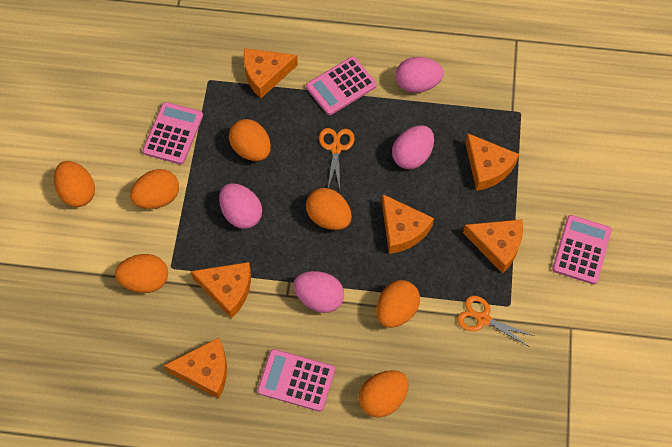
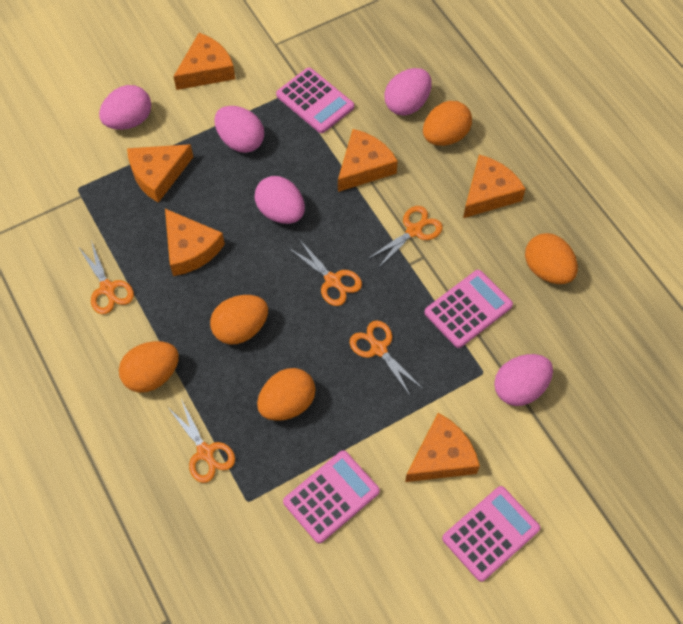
orange egg: 7 -> 5
orange scissors: 2 -> 5
pink egg: 4 -> 5

